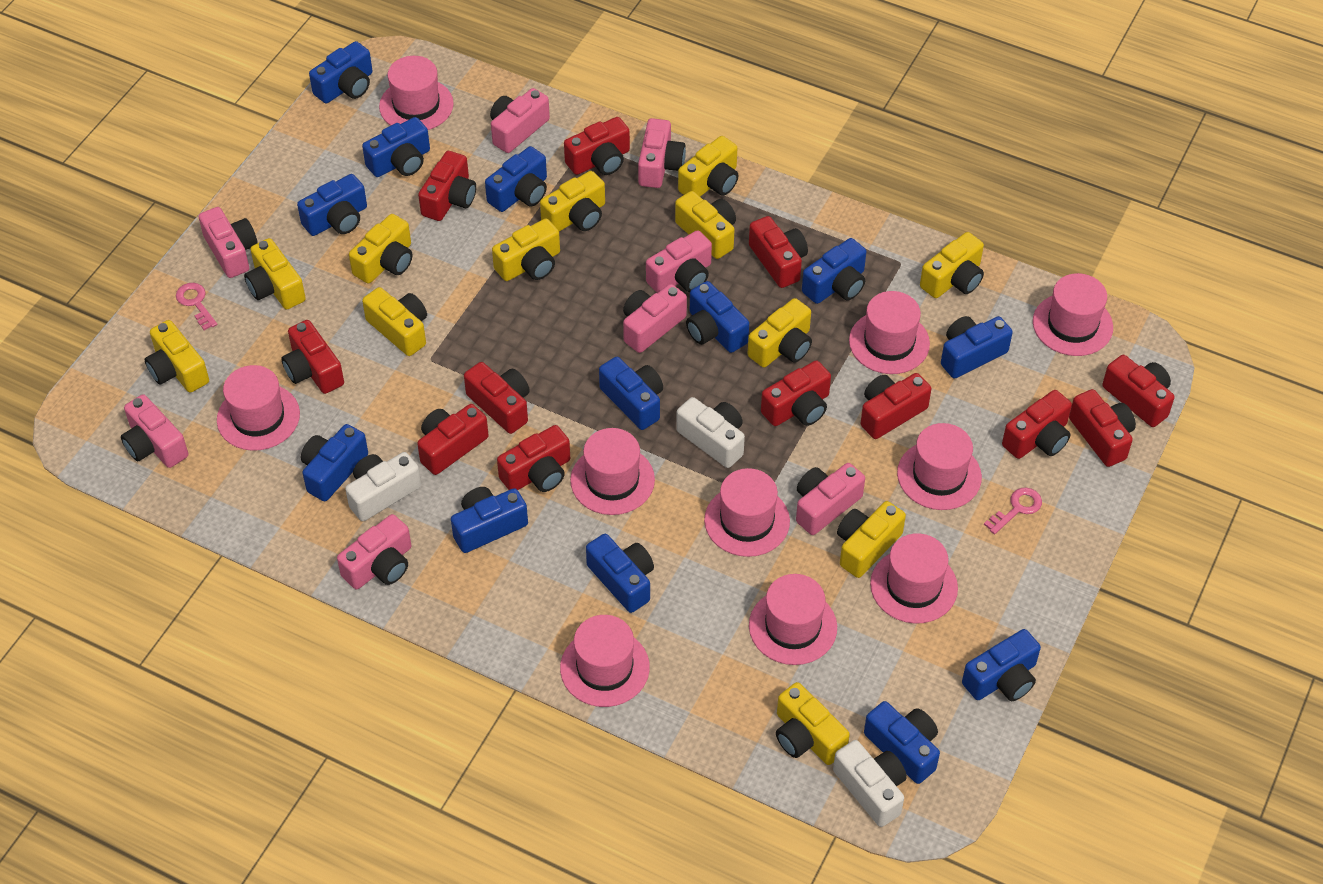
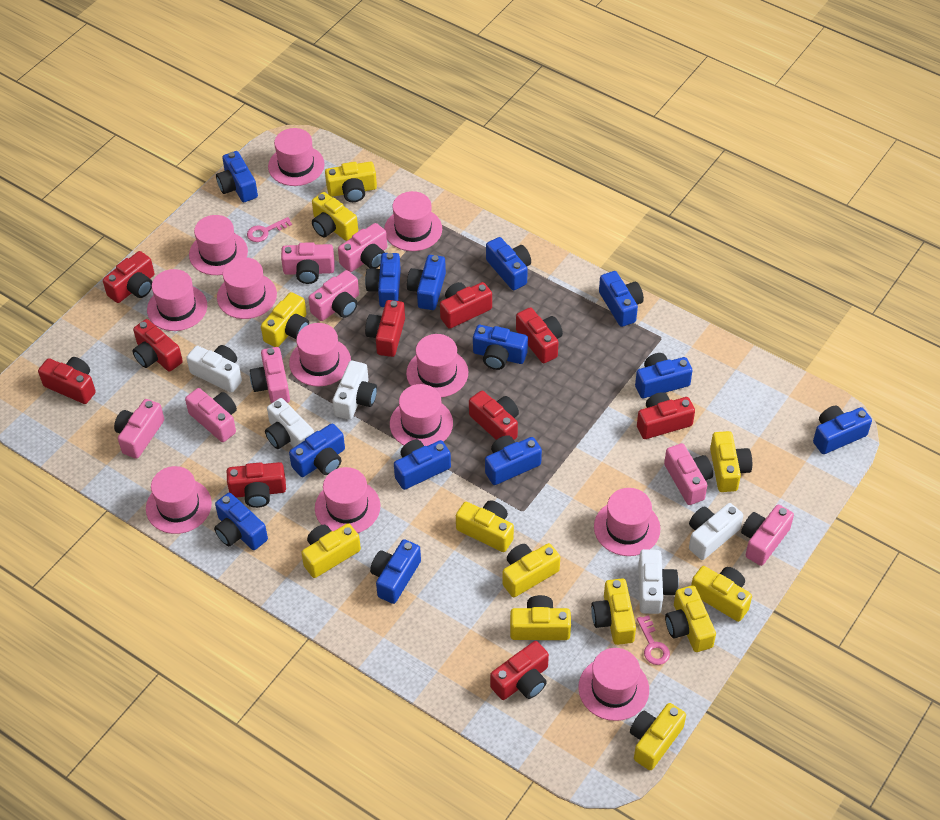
pink hat: 10 -> 12
red camera: 12 -> 10
white camera: 3 -> 5

